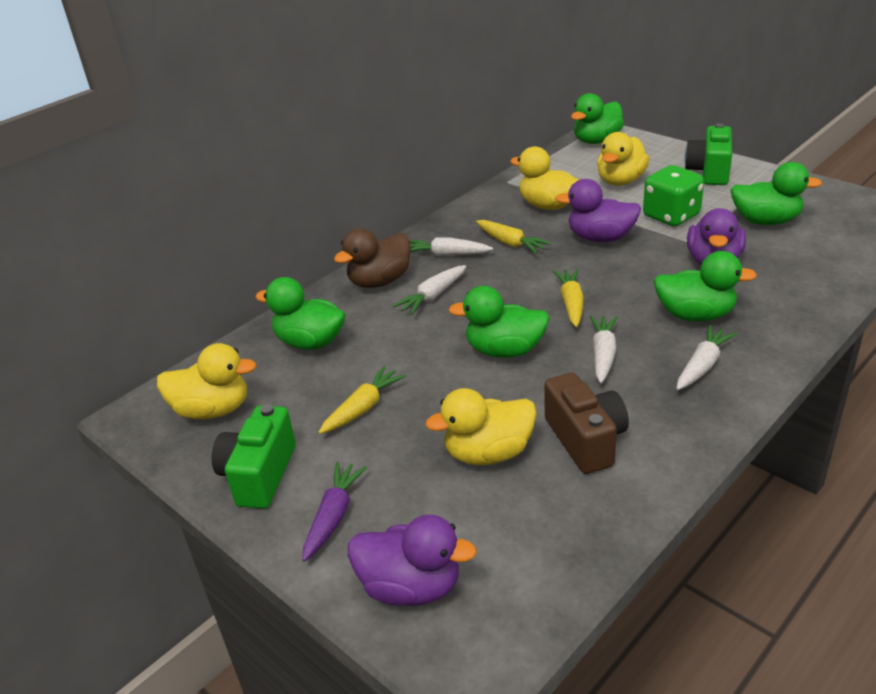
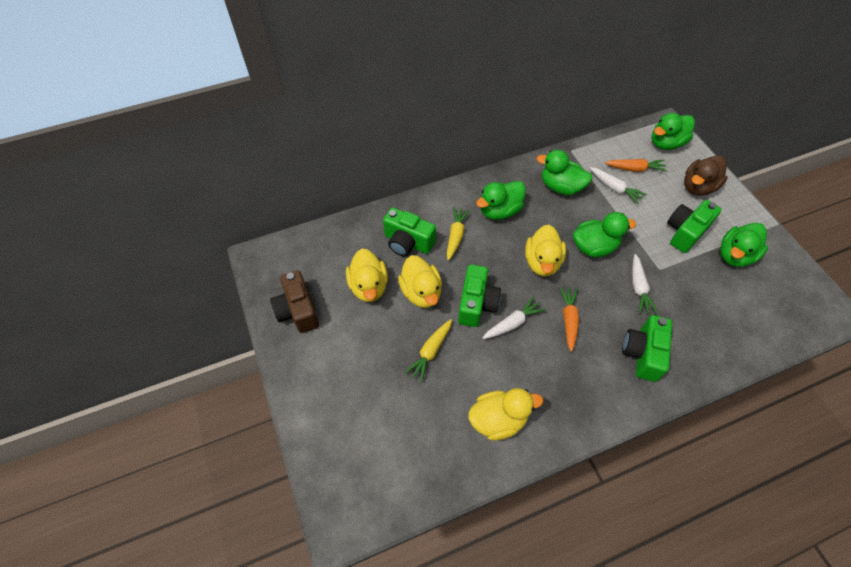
green camera: 2 -> 4
green dice: 1 -> 0
orange carrot: 0 -> 2
purple carrot: 1 -> 0
purple duck: 3 -> 0
white carrot: 4 -> 3
yellow carrot: 3 -> 2

